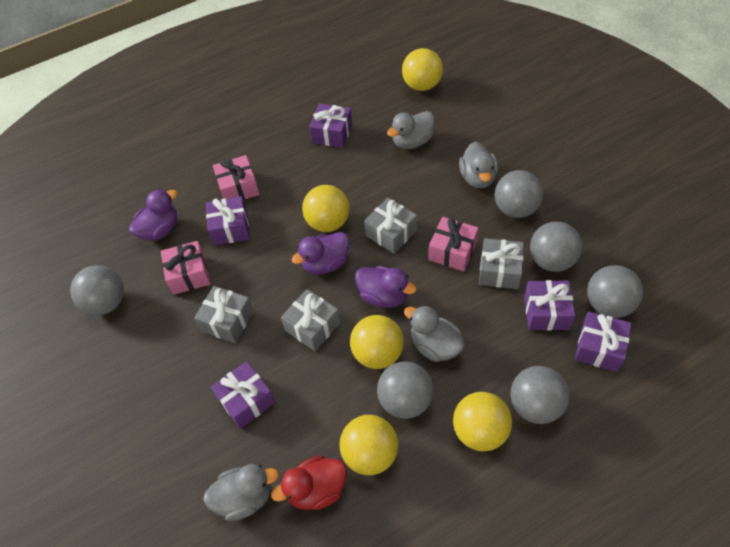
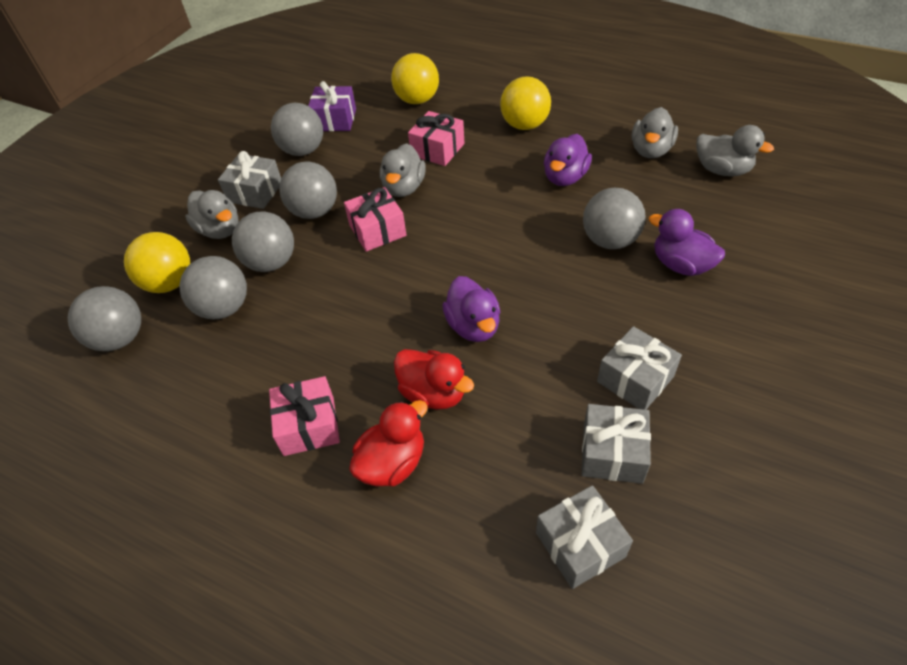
purple gift: 5 -> 1
red duck: 1 -> 2
yellow ball: 5 -> 3

